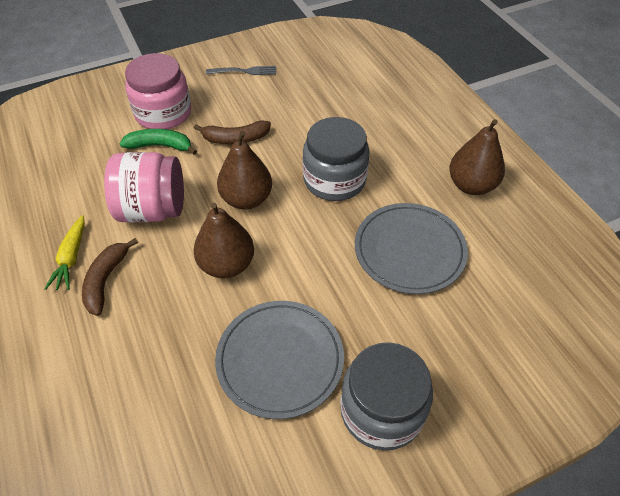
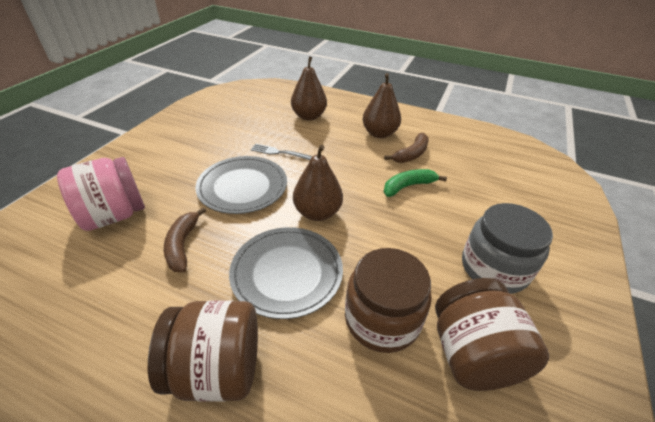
brown jar: 0 -> 3
grey jar: 2 -> 1
pink jar: 2 -> 1
yellow carrot: 1 -> 0

